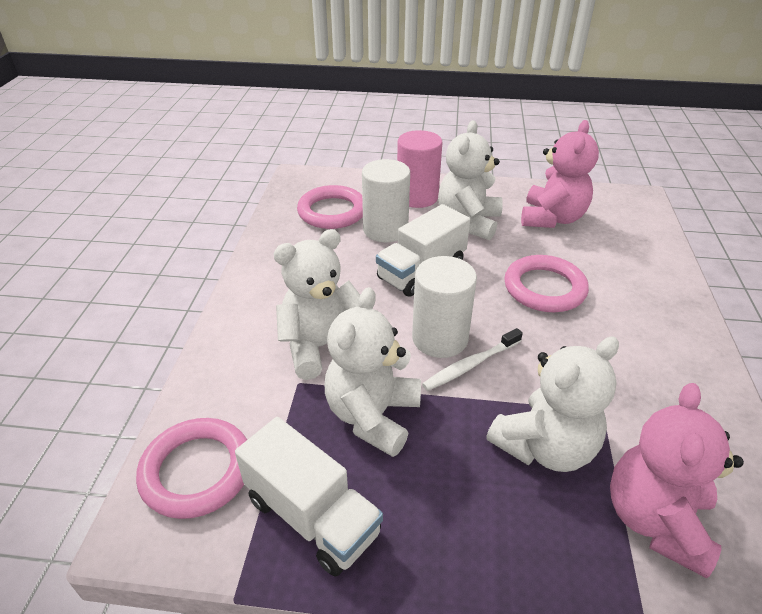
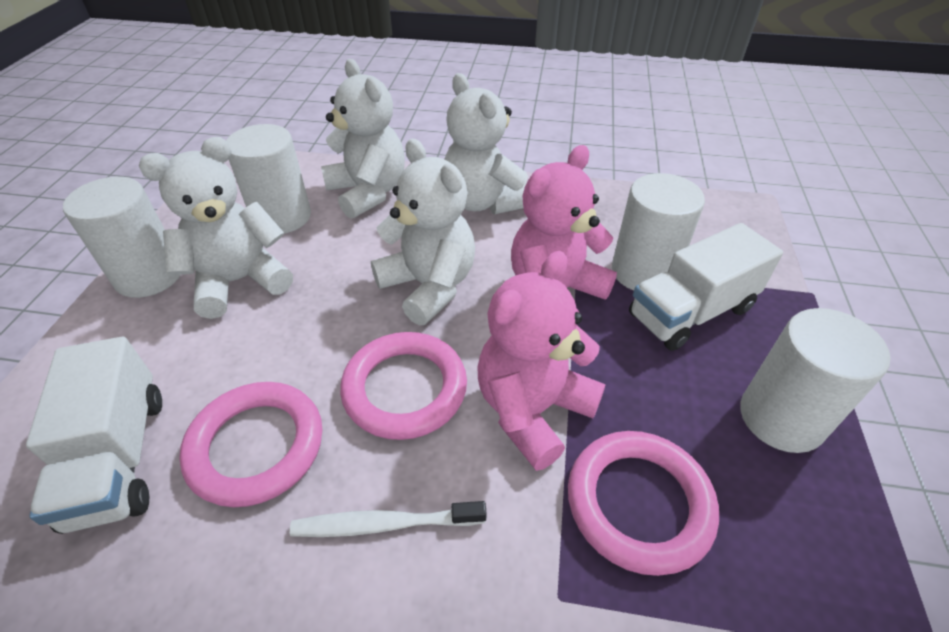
pink cylinder: 1 -> 0
white cylinder: 2 -> 4

